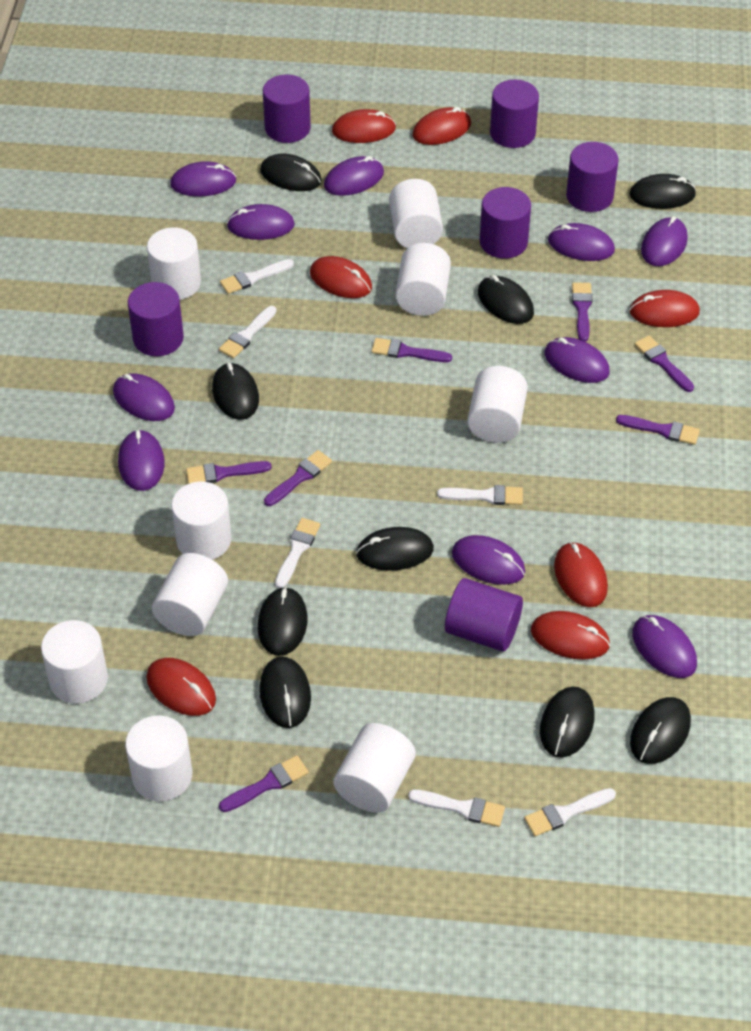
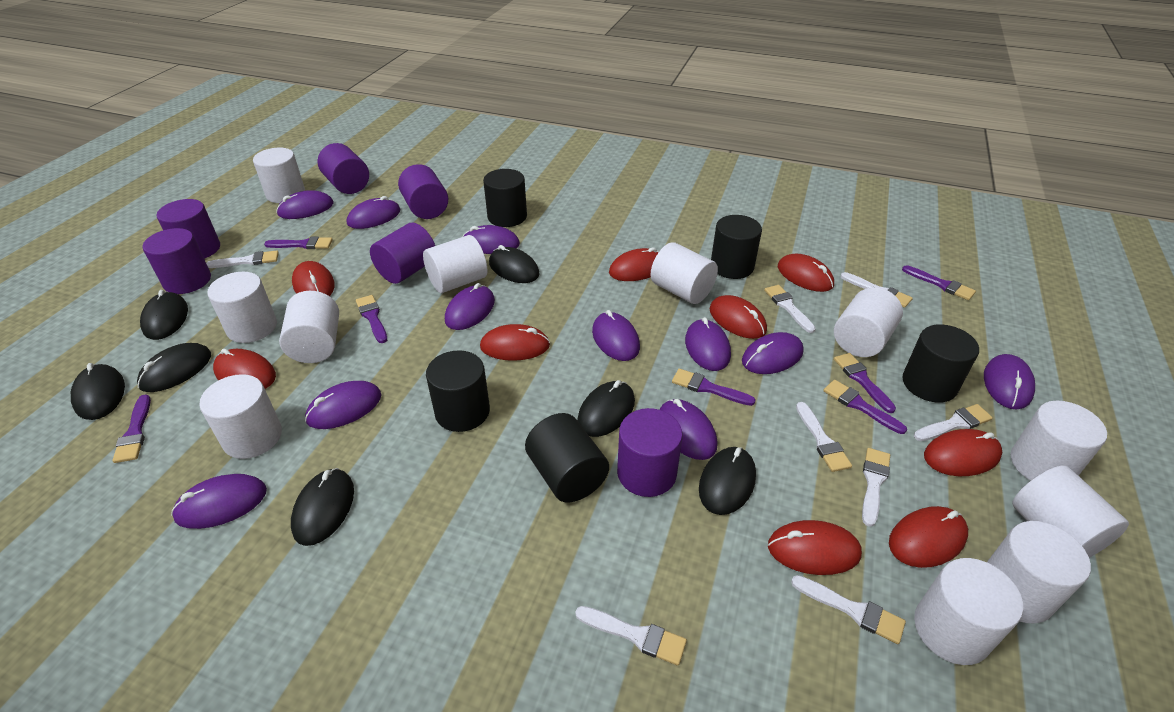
black cylinder: 0 -> 5
black mouse: 9 -> 7
purple mouse: 10 -> 11
red mouse: 7 -> 9
white brush: 6 -> 8
white cylinder: 9 -> 11

